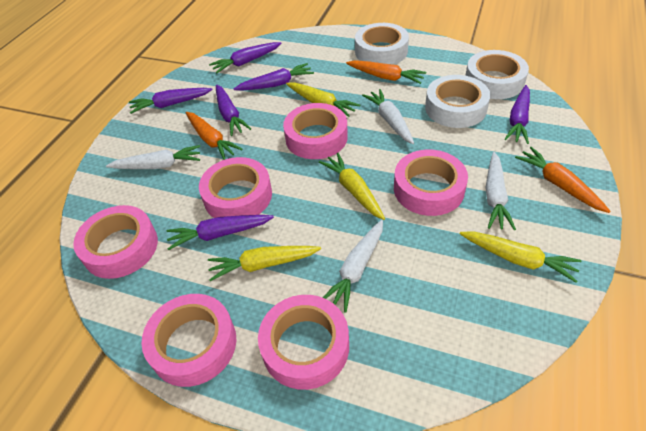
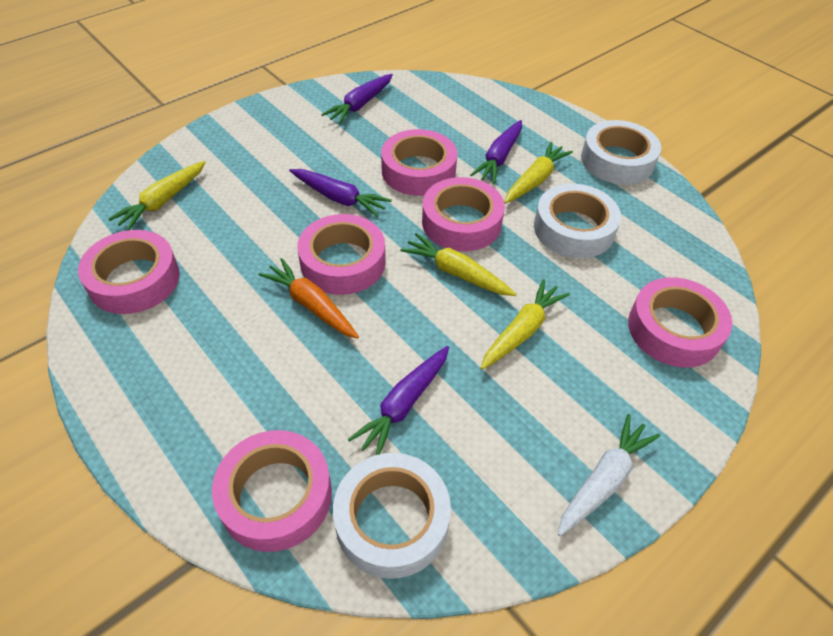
orange carrot: 3 -> 1
purple carrot: 6 -> 4
white carrot: 4 -> 1

